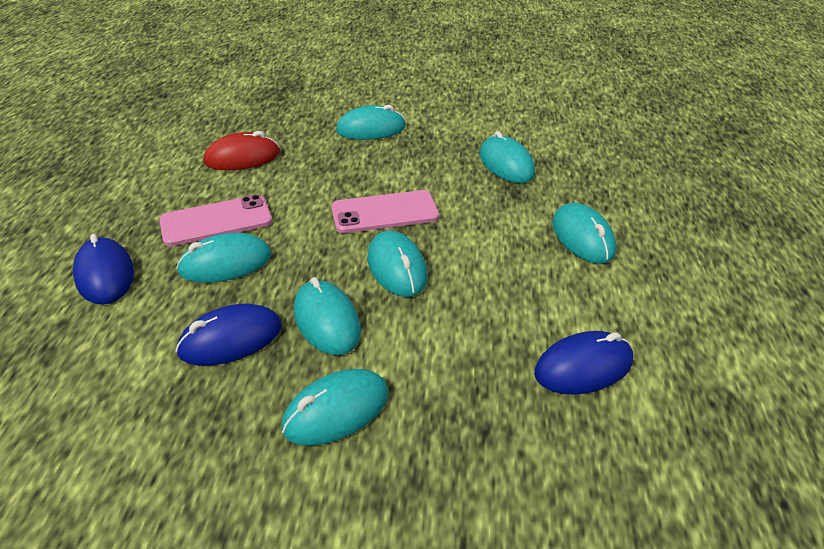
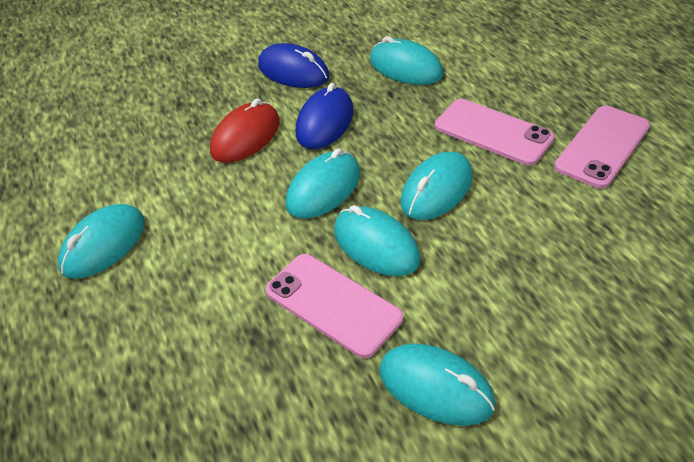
blue mouse: 3 -> 2
pink phone: 2 -> 3
turquoise mouse: 7 -> 6

